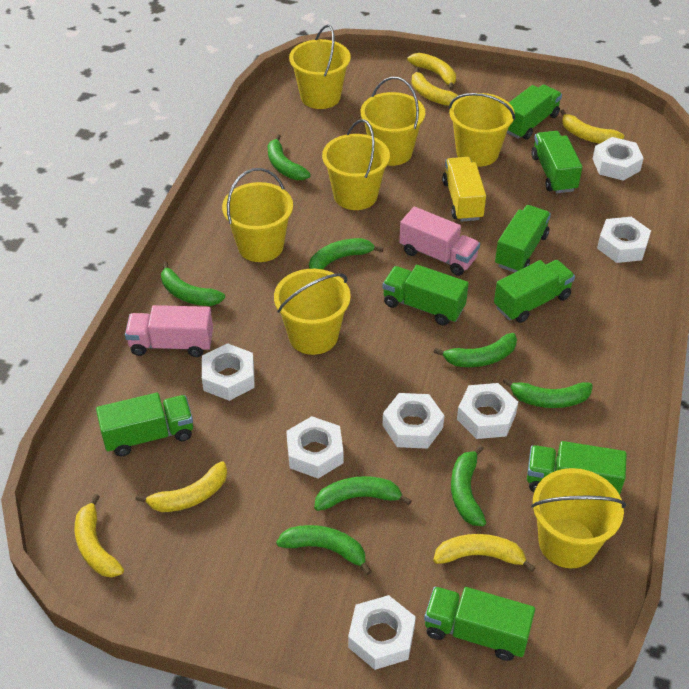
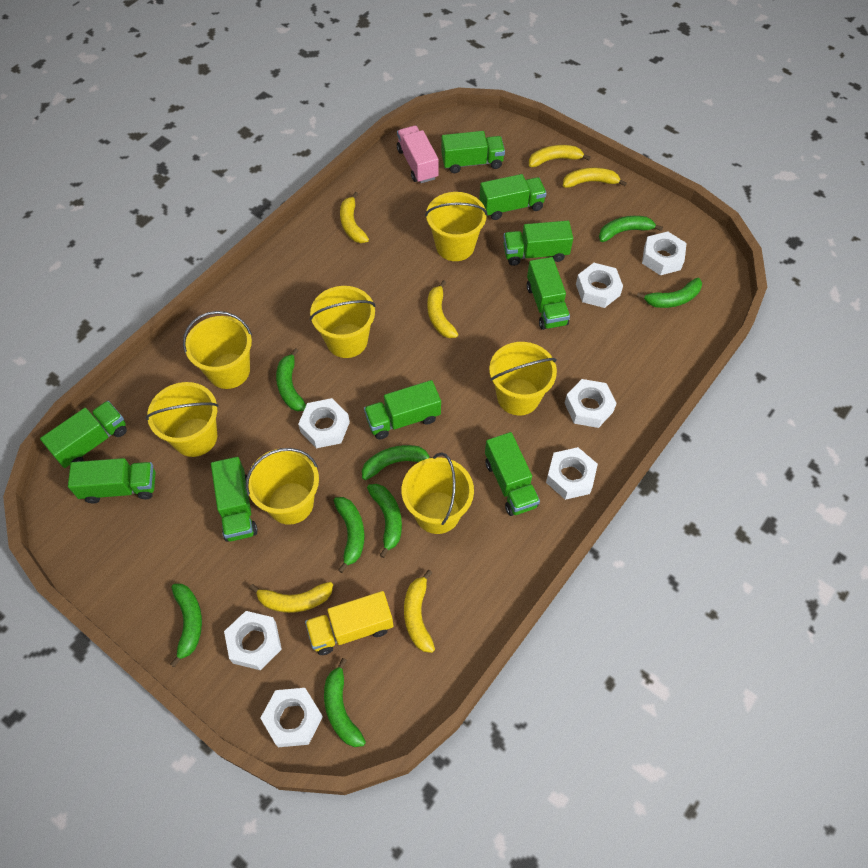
green truck: 8 -> 9
pink truck: 2 -> 1

